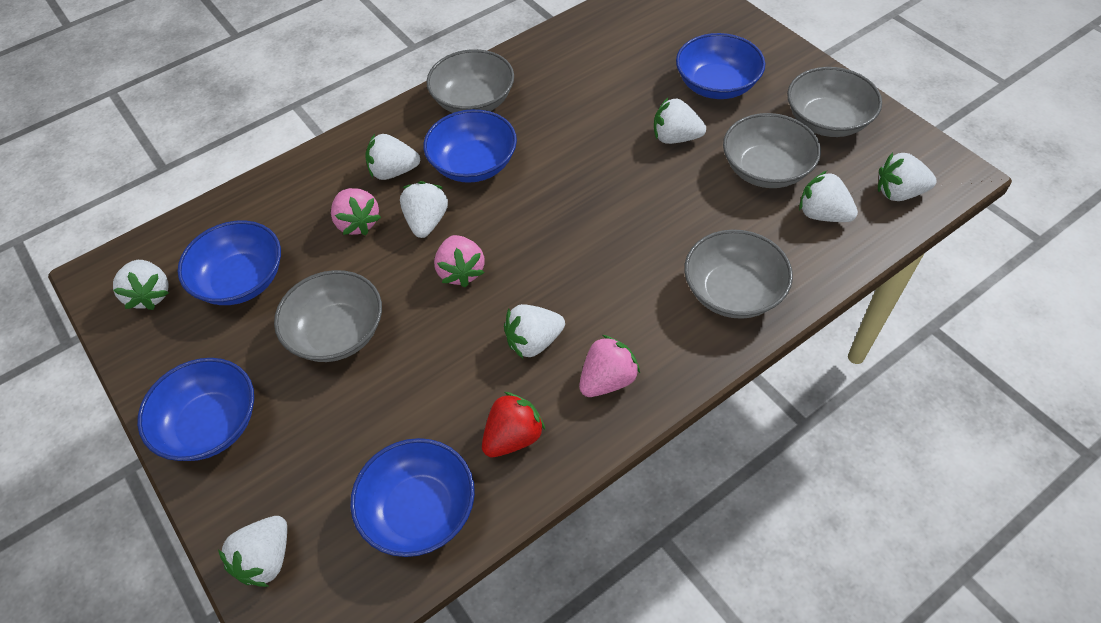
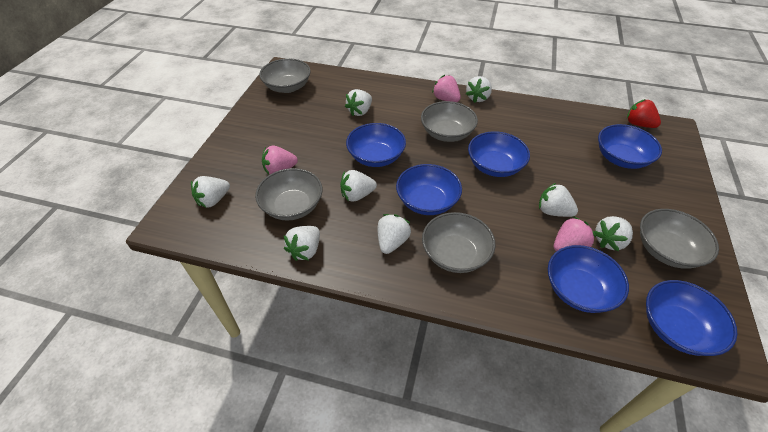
blue bowl: 5 -> 6

